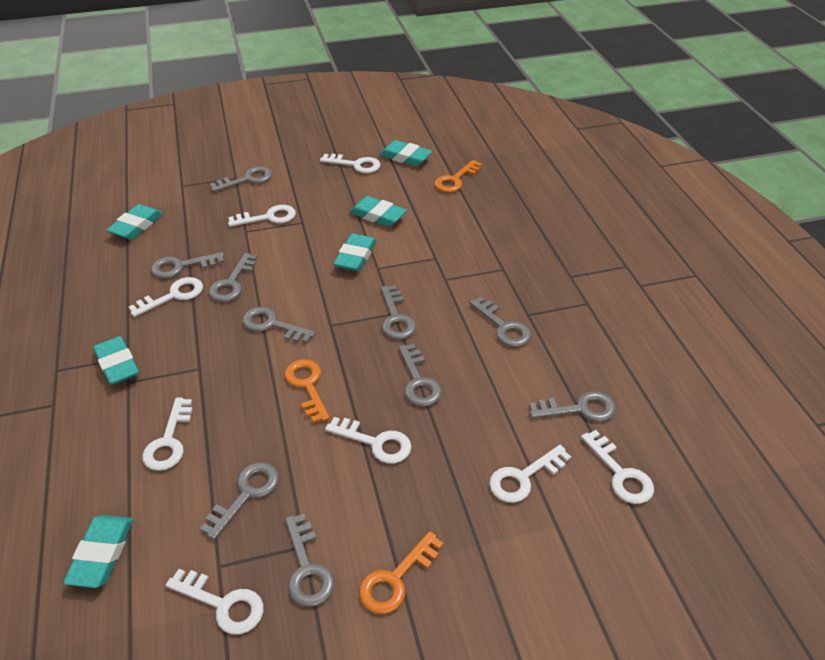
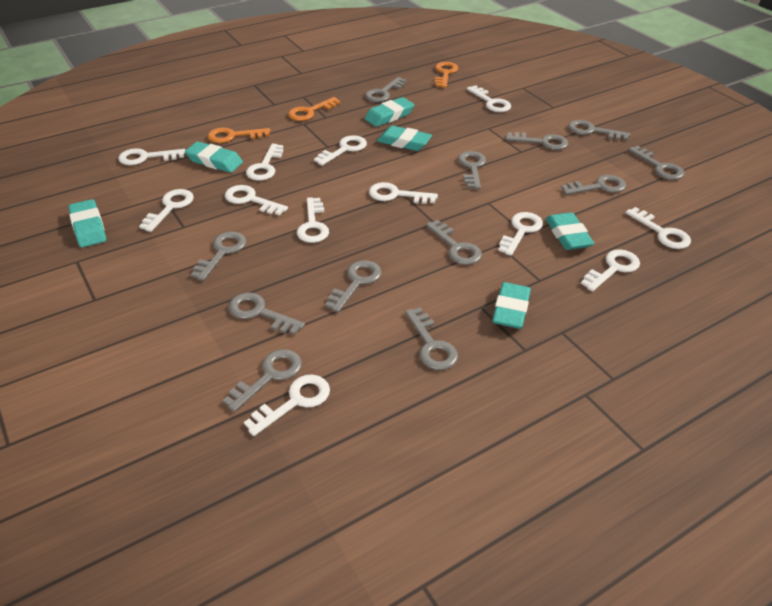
grey key: 10 -> 12
white key: 8 -> 12

